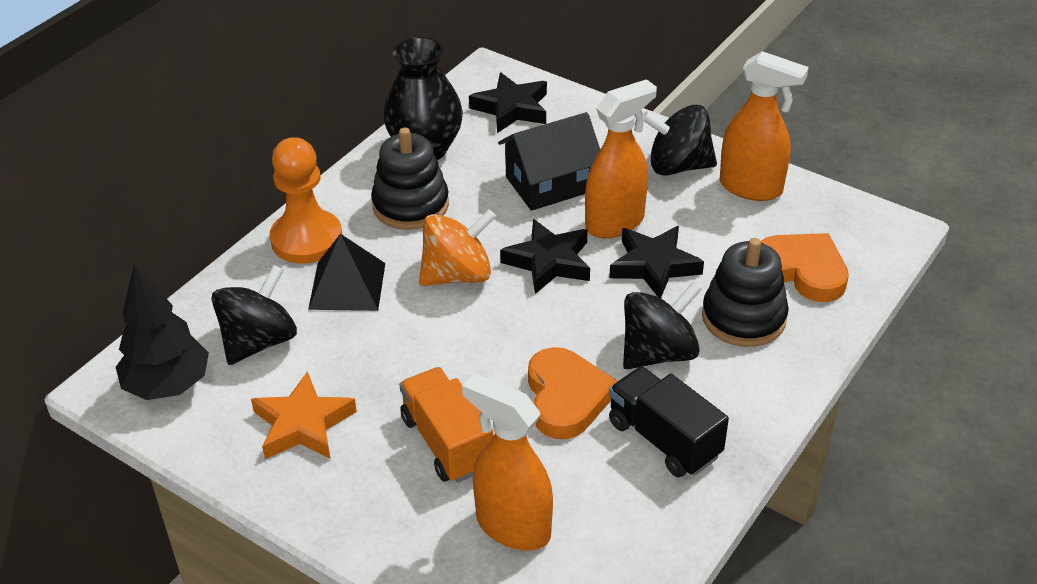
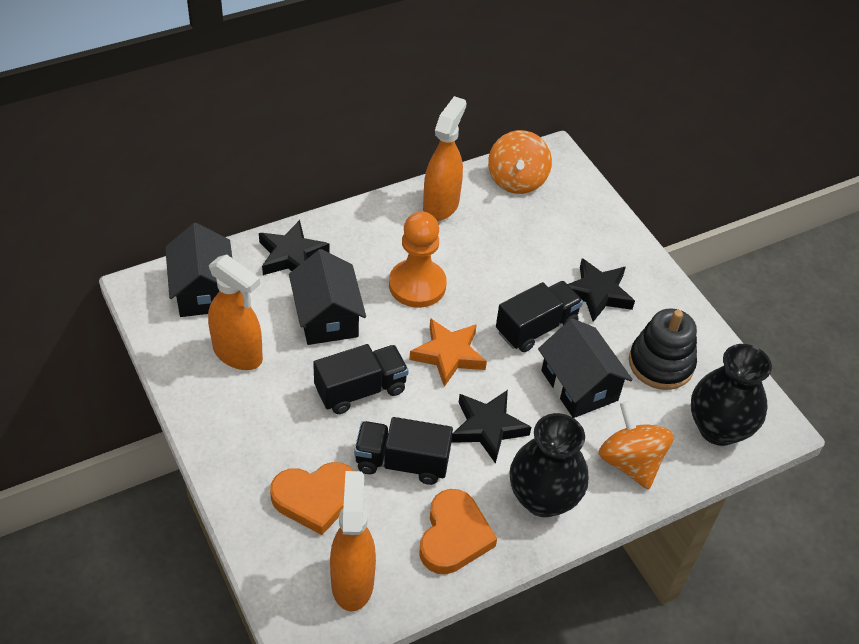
black house: 1 -> 3
black pyramid: 1 -> 0
black spinning top: 3 -> 0
black stacking toy: 2 -> 1
black tree: 1 -> 0
black truck: 1 -> 3
black vase: 1 -> 2
orange spinning top: 1 -> 2
orange truck: 1 -> 0

